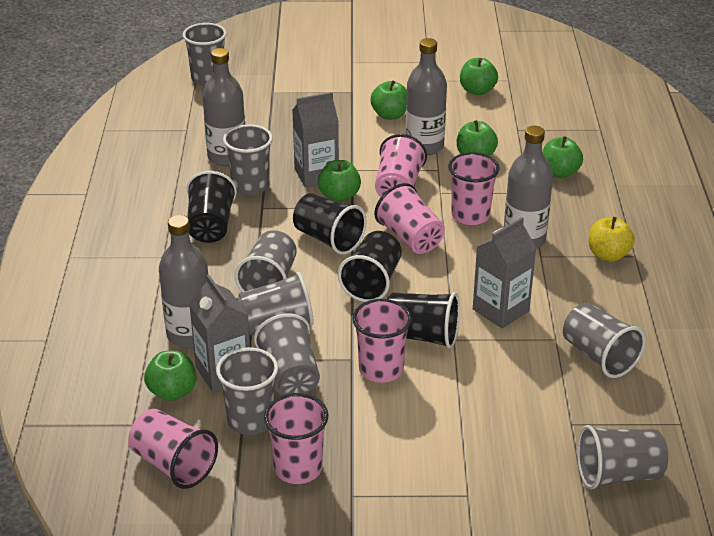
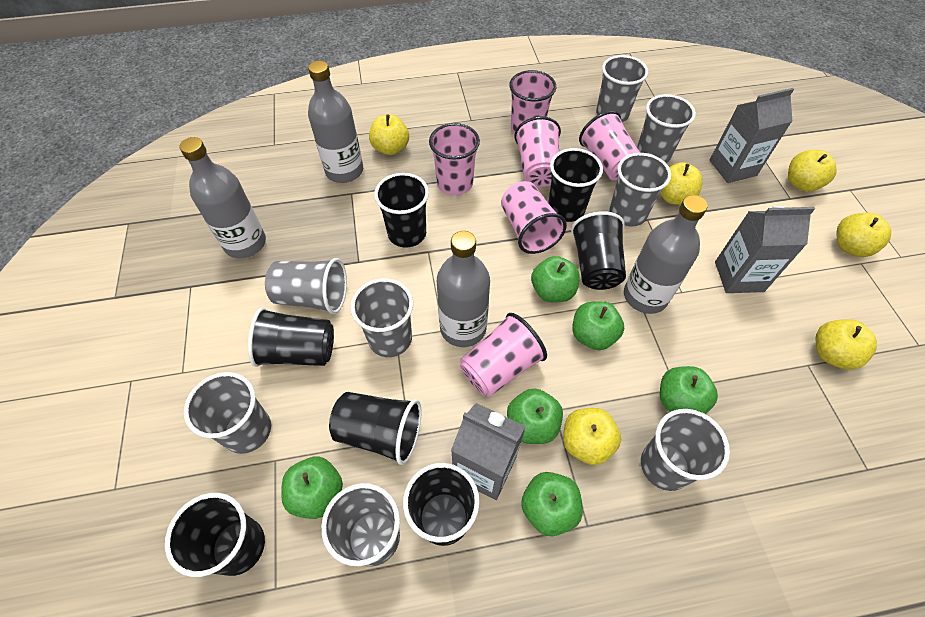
black cup: 4 -> 7
yellow apple: 1 -> 6

